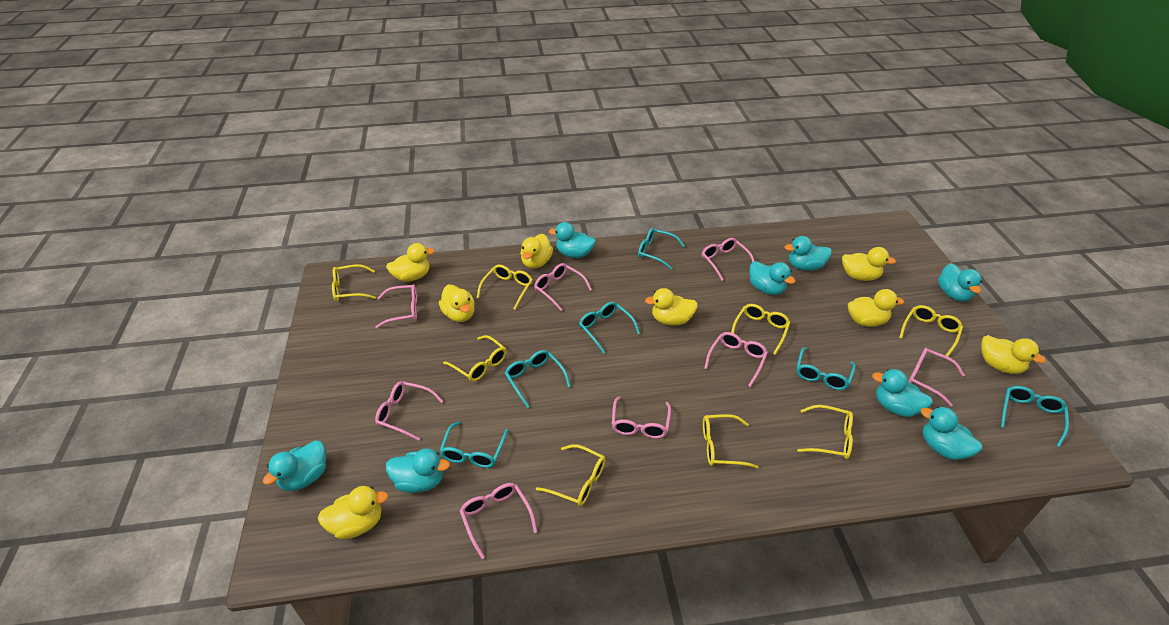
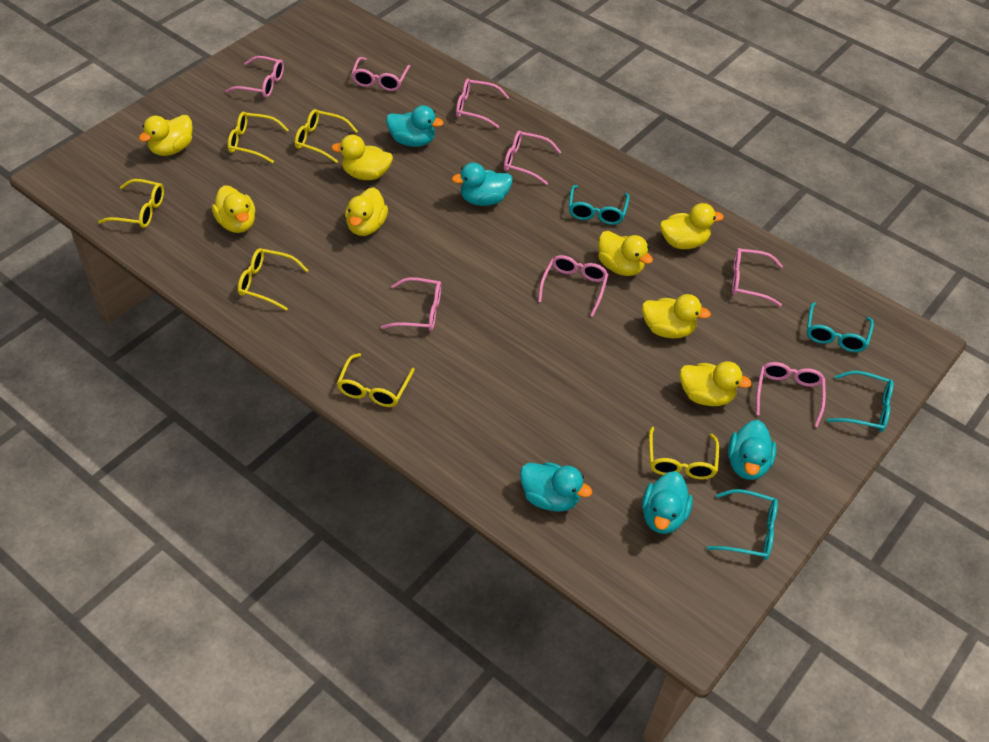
turquoise duck: 8 -> 5
turquoise glasses: 6 -> 4
yellow glasses: 8 -> 6

